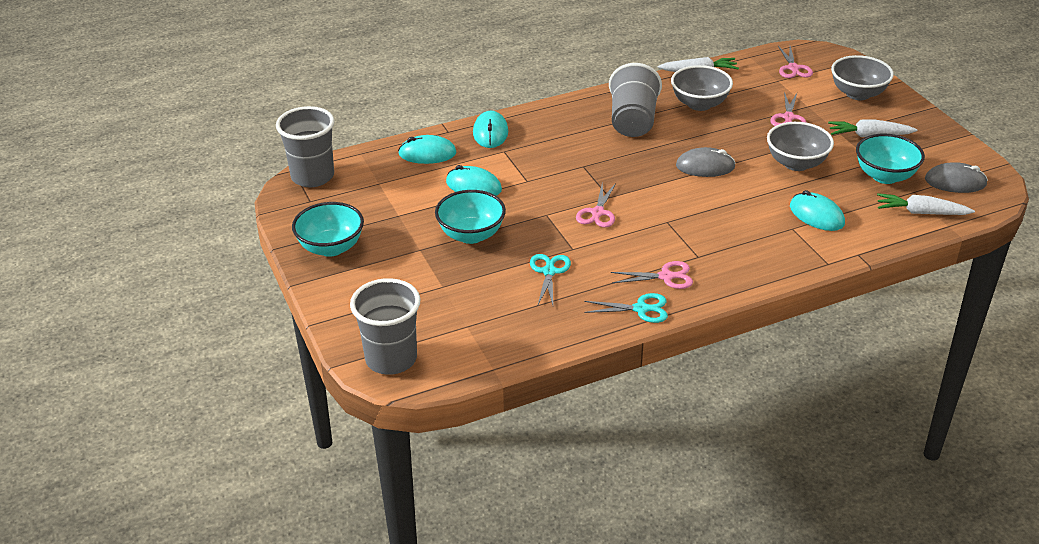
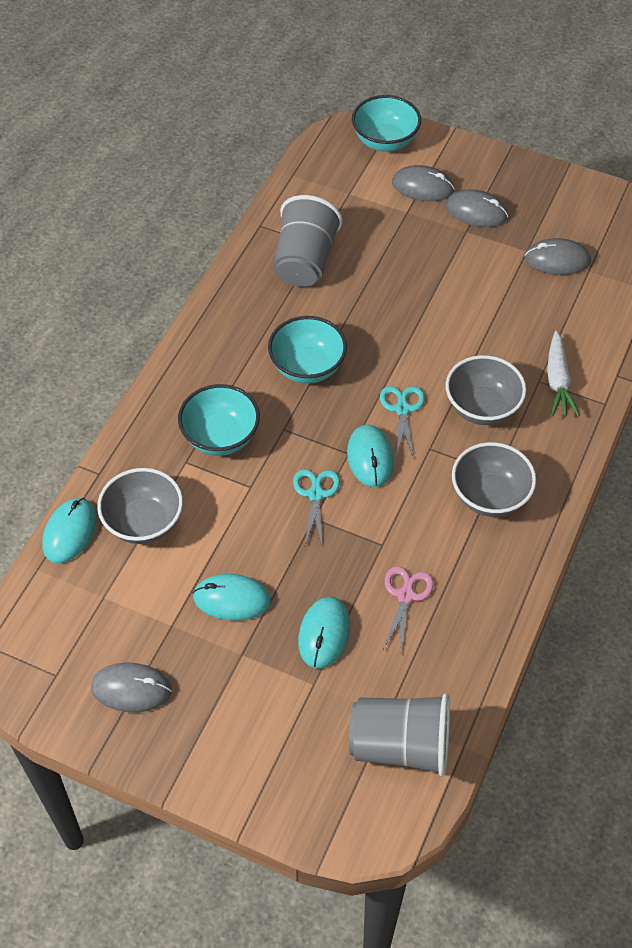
grey cup: 3 -> 2
grey mouse: 2 -> 4
pink scissors: 4 -> 1
white carrot: 3 -> 1

